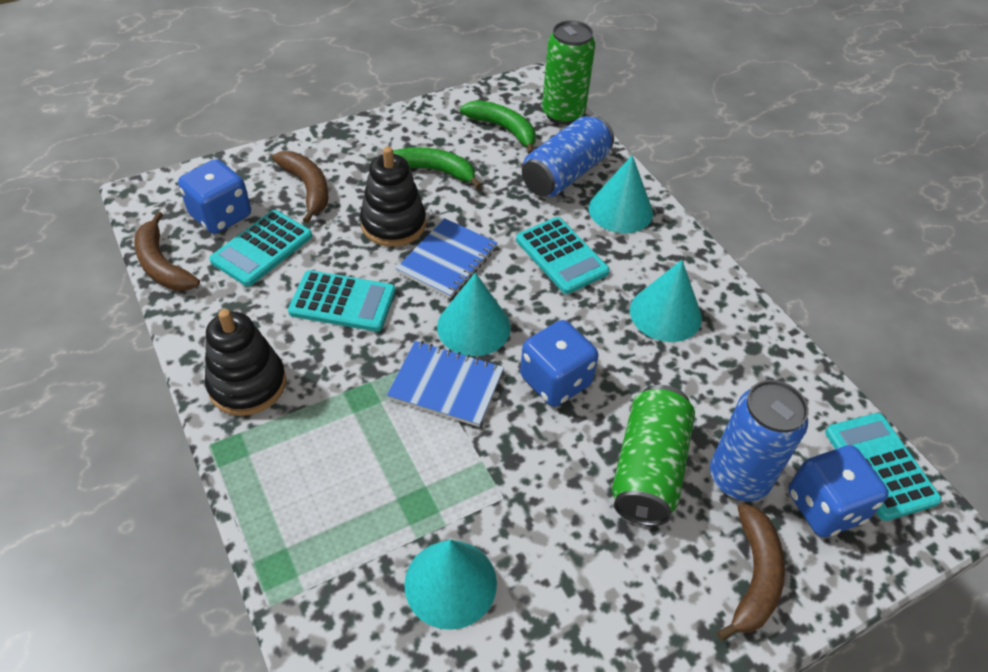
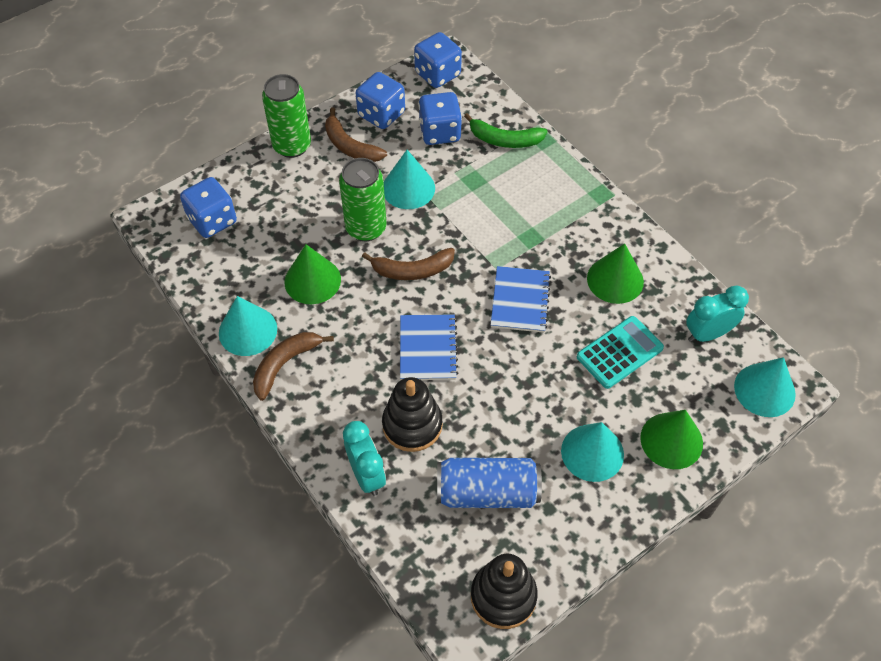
blue can: 2 -> 1
blue dice: 3 -> 4
green banana: 2 -> 1
green cone: 0 -> 3
turquoise calculator: 4 -> 1
turquoise clock: 0 -> 2

